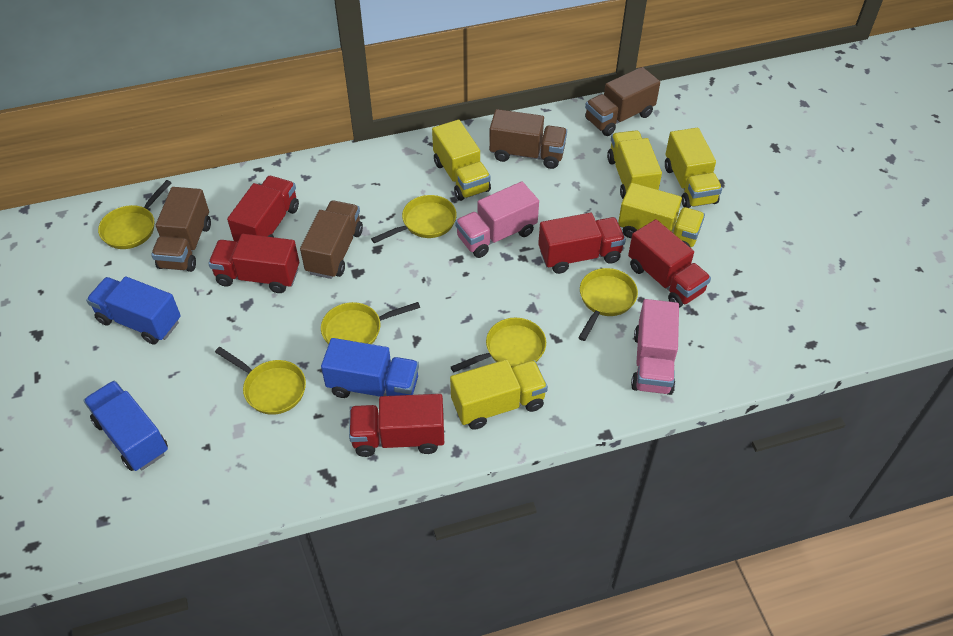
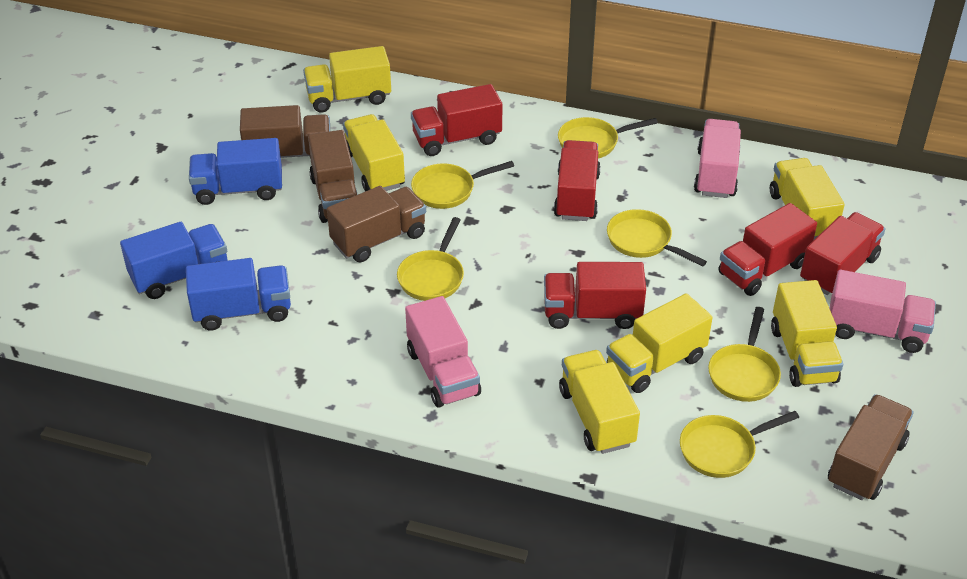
pink truck: 2 -> 3
yellow truck: 5 -> 6

